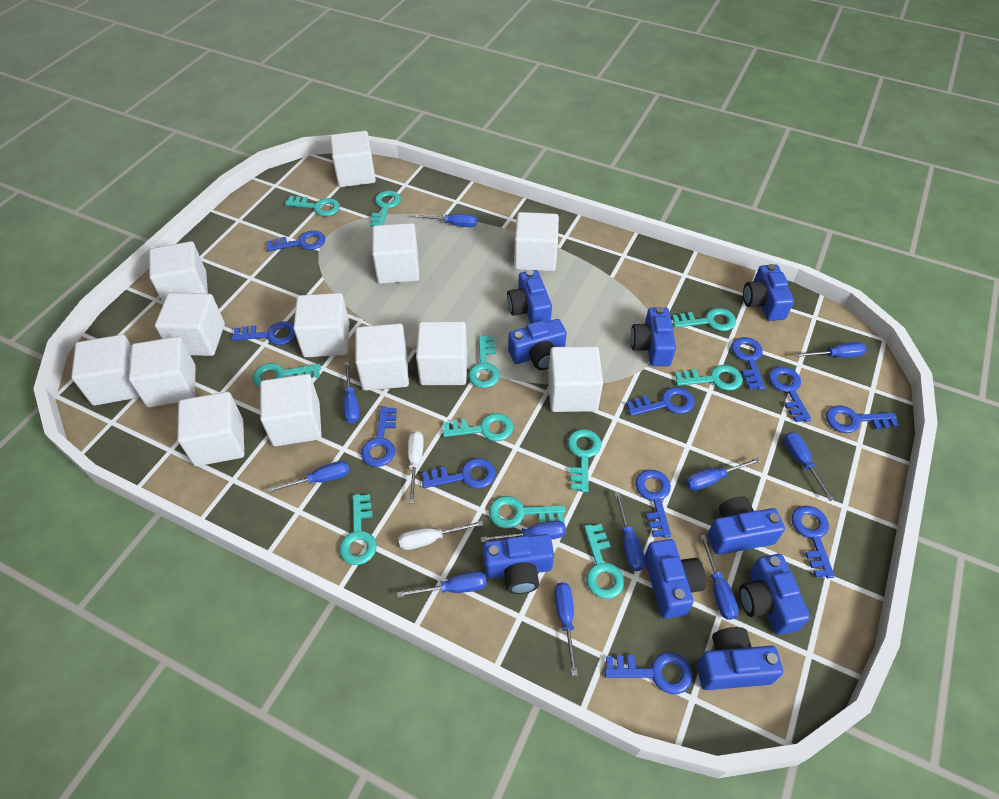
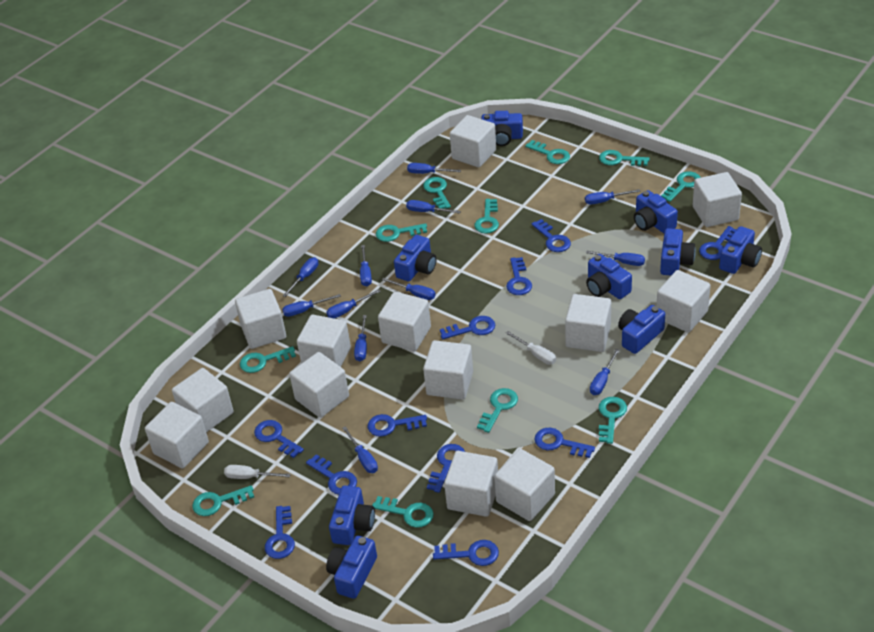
blue screwdriver: 11 -> 12

